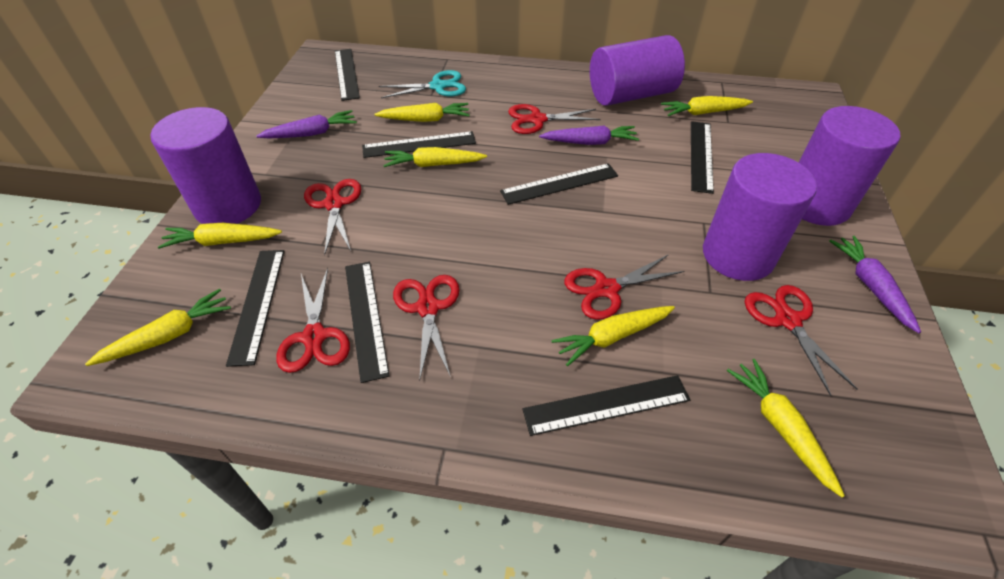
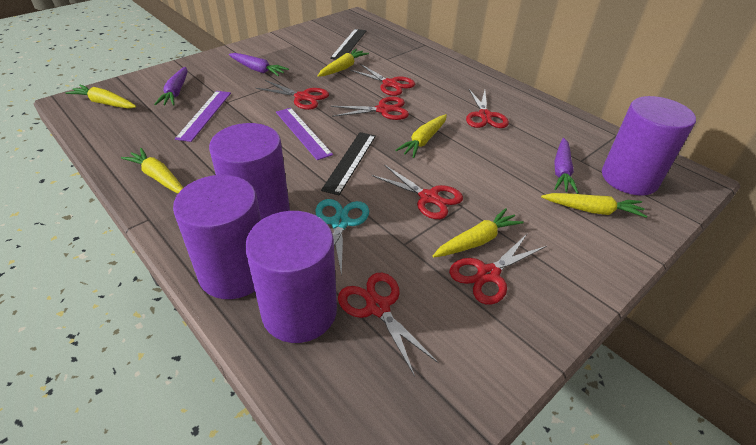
black ruler: 7 -> 2
purple ruler: 0 -> 2
red scissors: 6 -> 7
yellow carrot: 7 -> 6

